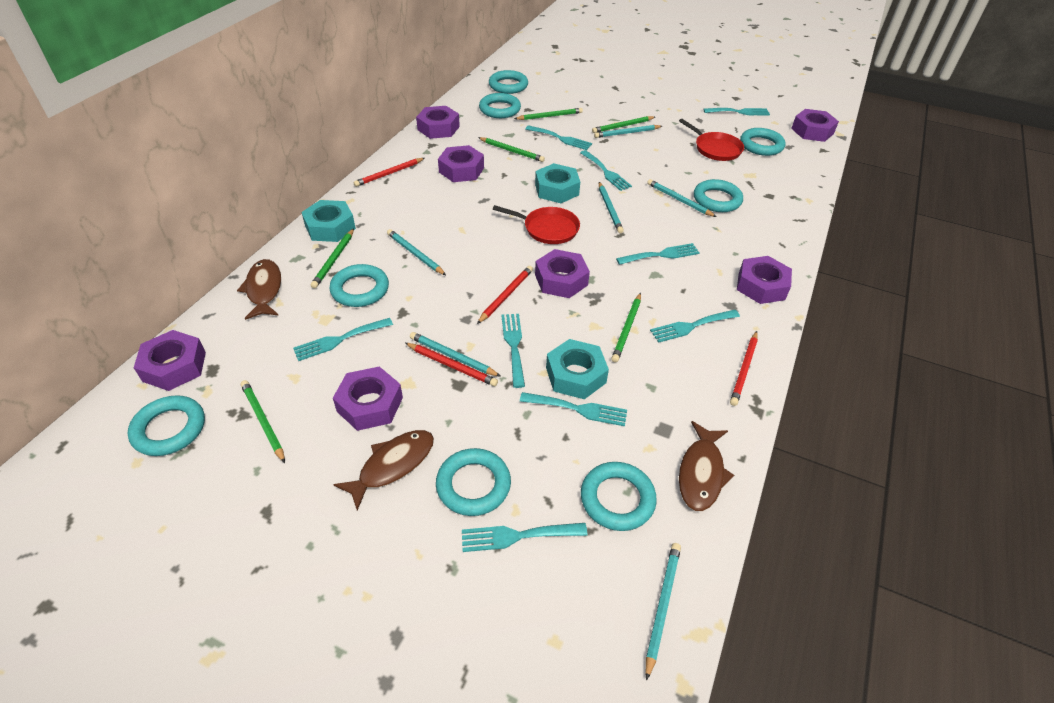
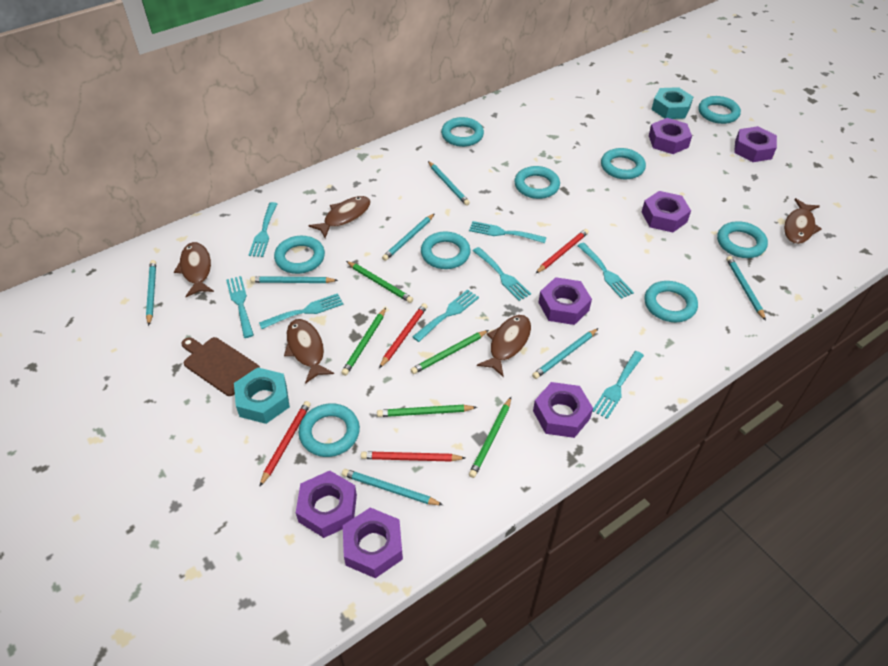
brown cutting board: 0 -> 1
brown fish: 3 -> 5
green pencil: 6 -> 5
red pan: 2 -> 0
turquoise fork: 9 -> 8
turquoise nut: 3 -> 2
turquoise pencil: 6 -> 7
turquoise ring: 8 -> 9

